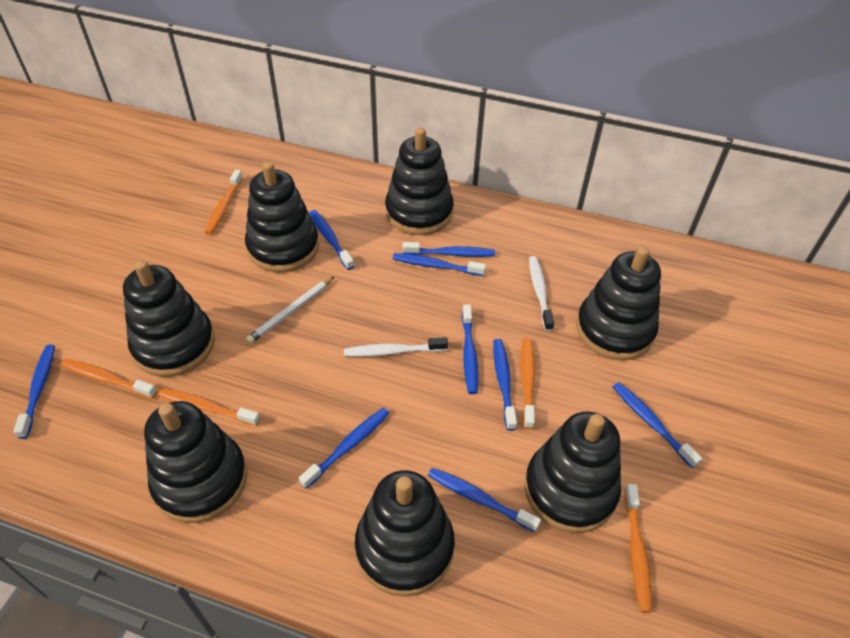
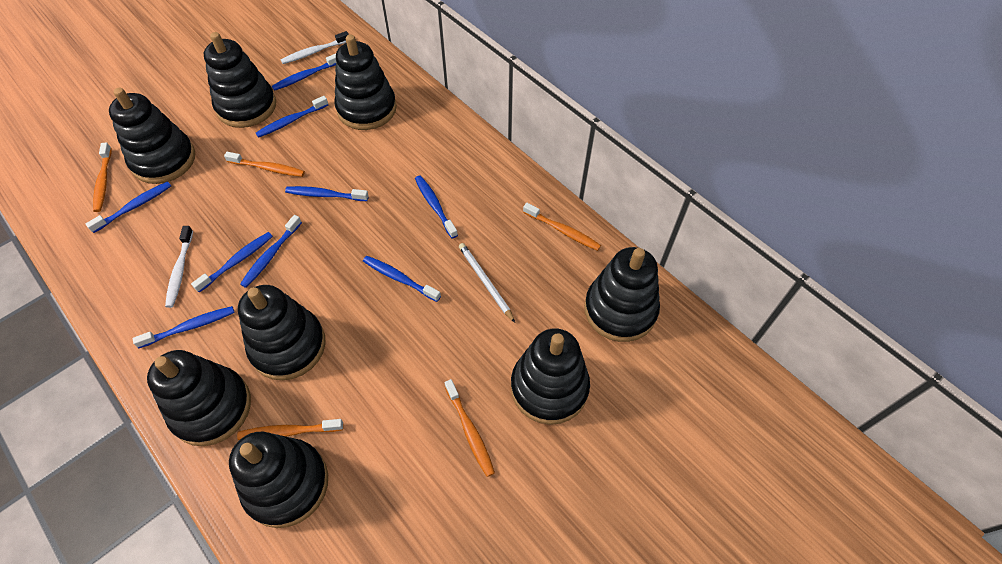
black stacking toy: 7 -> 8

